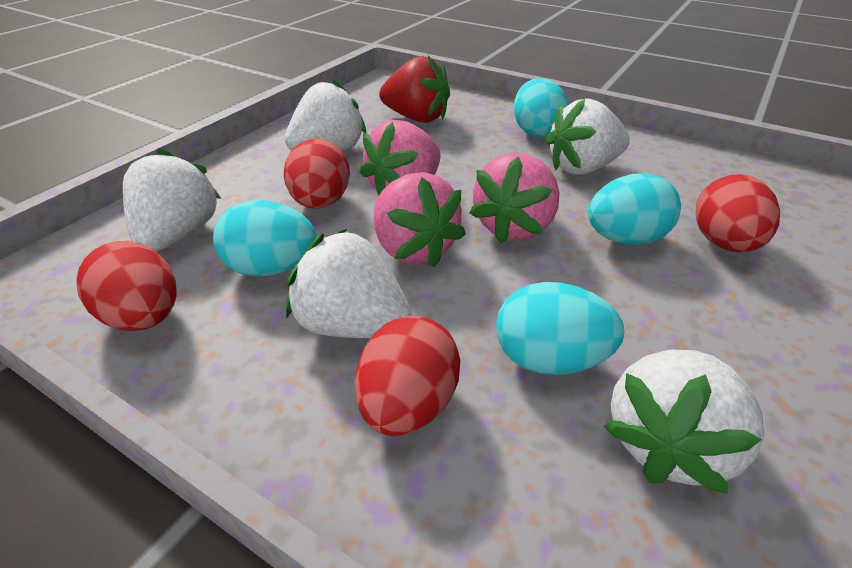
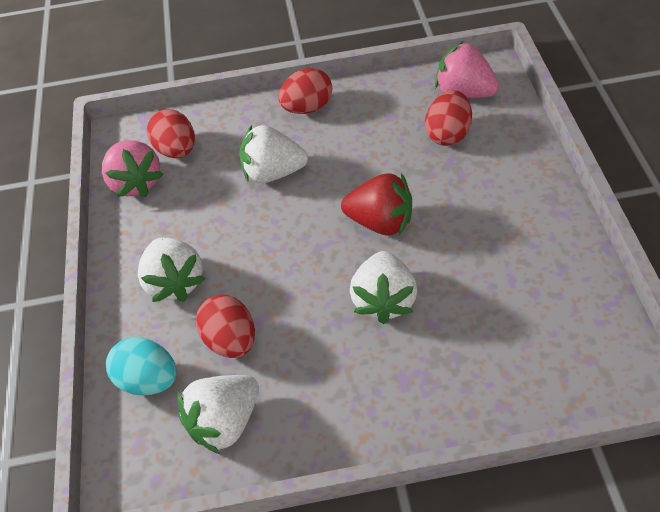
pink strawberry: 3 -> 2
turquoise egg: 4 -> 1
white strawberry: 5 -> 4

